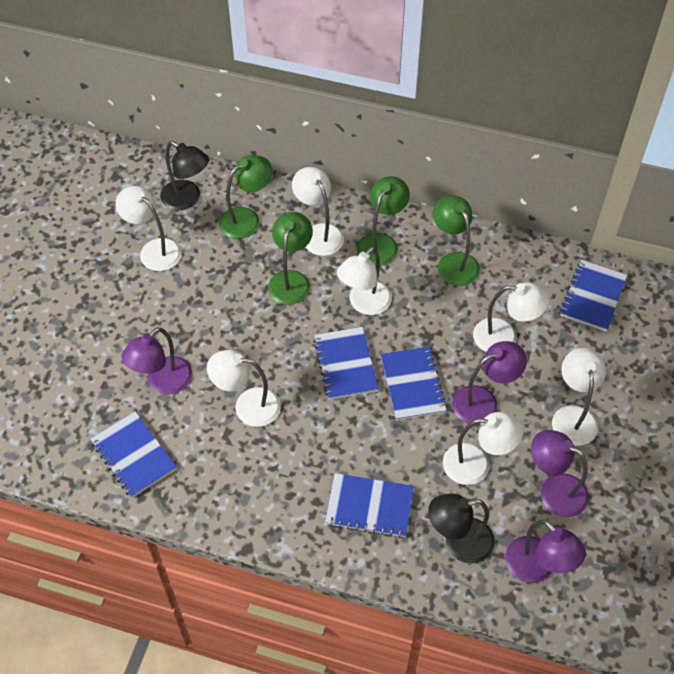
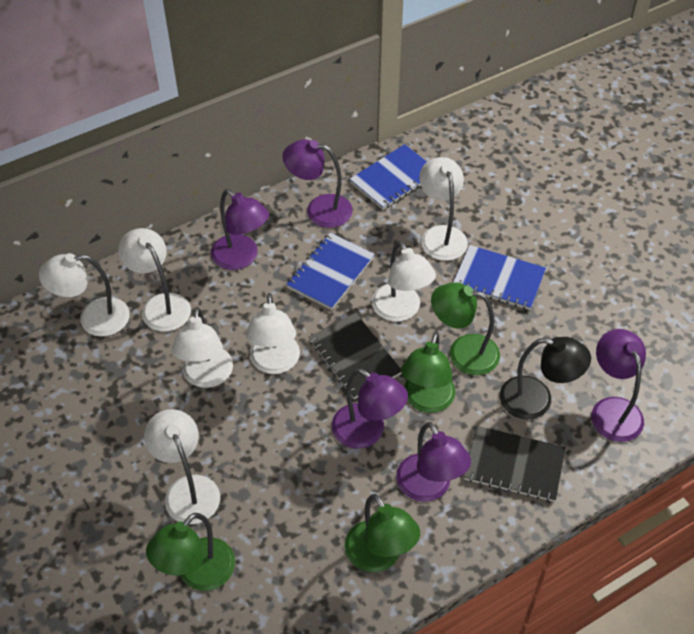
black lamp: 2 -> 1
black notebook: 0 -> 2
blue notebook: 5 -> 3
purple lamp: 4 -> 5

